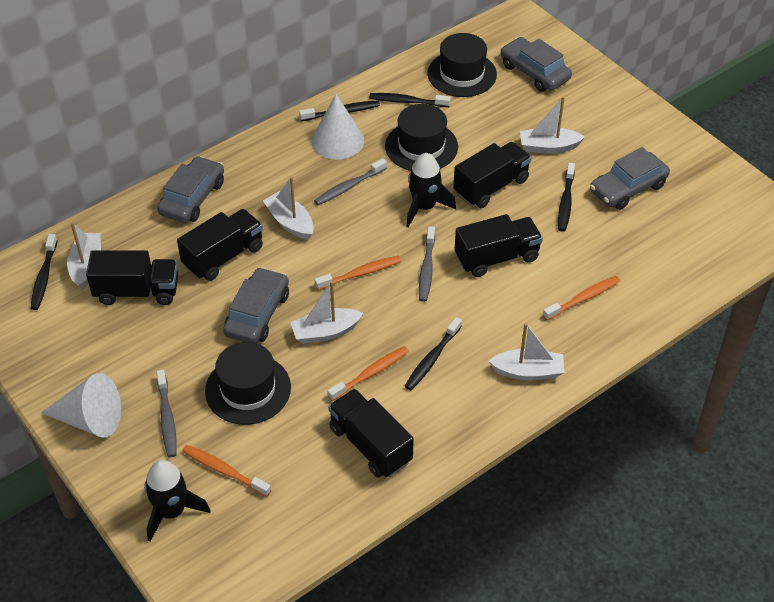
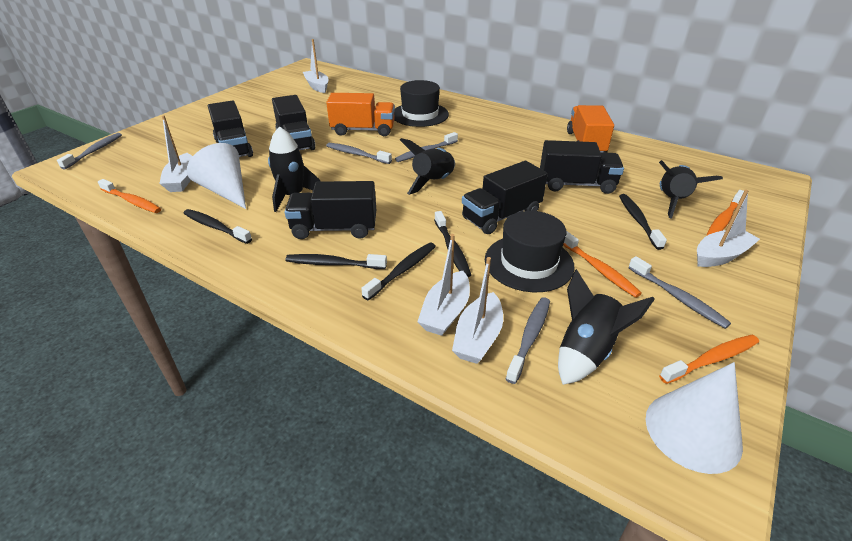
black hat: 3 -> 2
black rocket: 2 -> 4
grey car: 4 -> 0
grey toothbrush: 3 -> 5
orange truck: 0 -> 2

